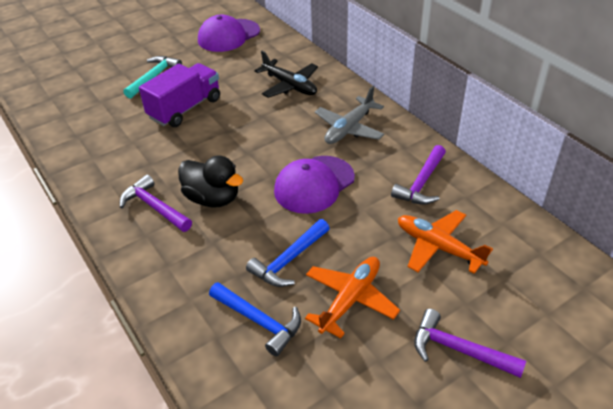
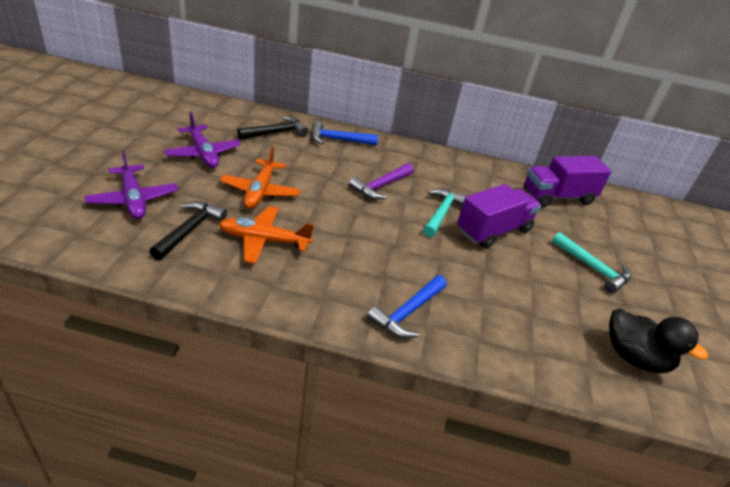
black hammer: 0 -> 2
black plane: 1 -> 0
grey plane: 1 -> 0
purple cap: 2 -> 0
purple hammer: 3 -> 1
purple plane: 0 -> 2
purple truck: 1 -> 2
turquoise hammer: 1 -> 2

